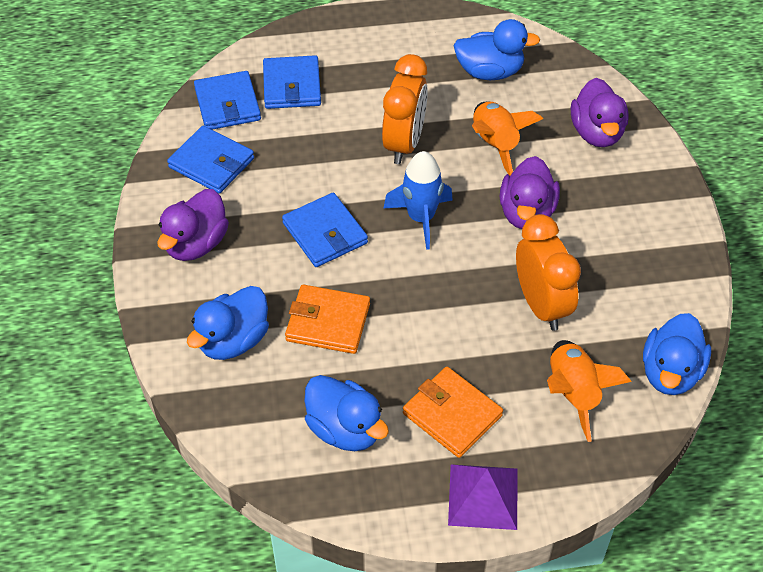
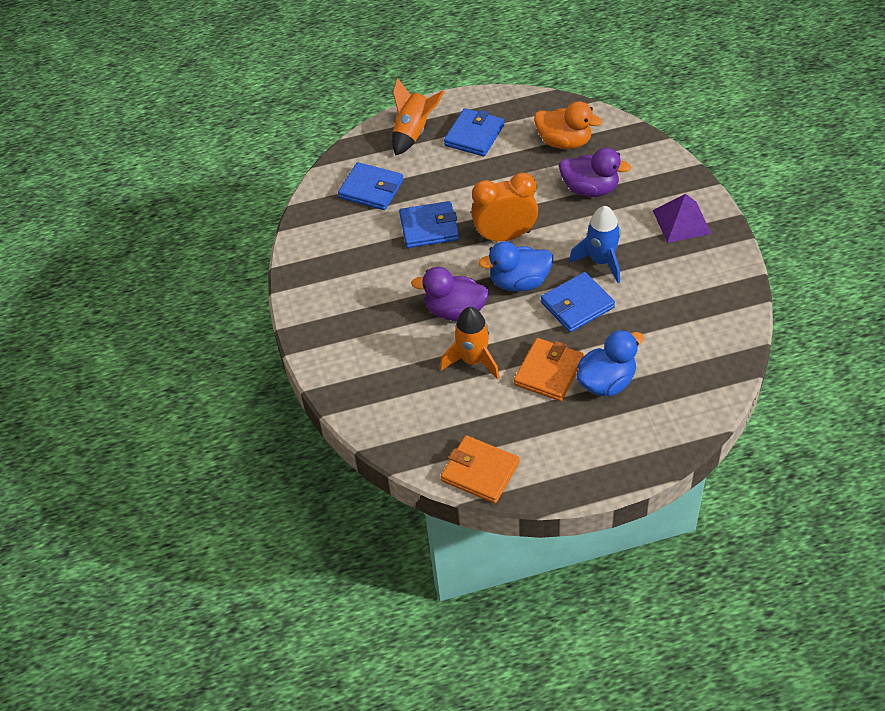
blue duck: 4 -> 2
orange clock: 2 -> 1
orange duck: 0 -> 1
purple duck: 3 -> 2

